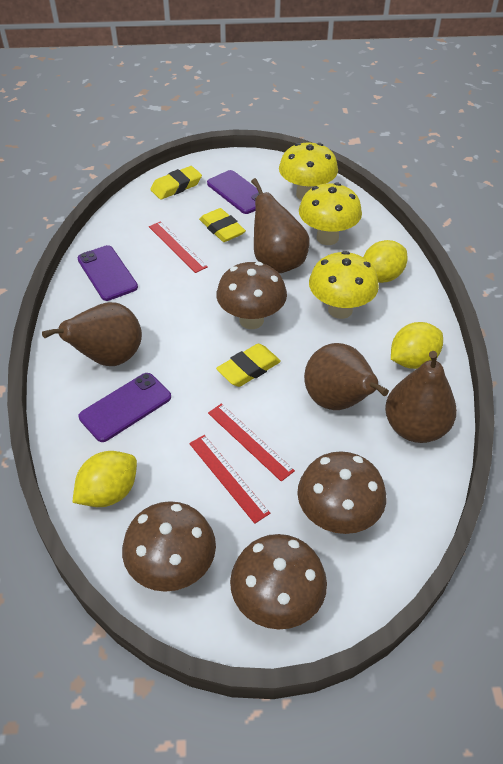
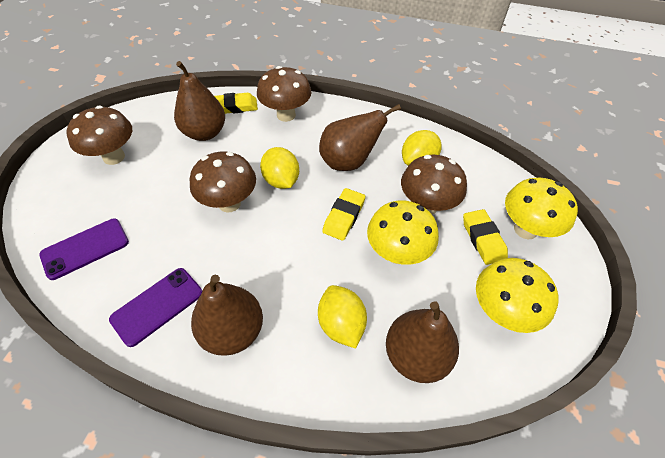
purple phone: 3 -> 2
red ruler: 3 -> 0

